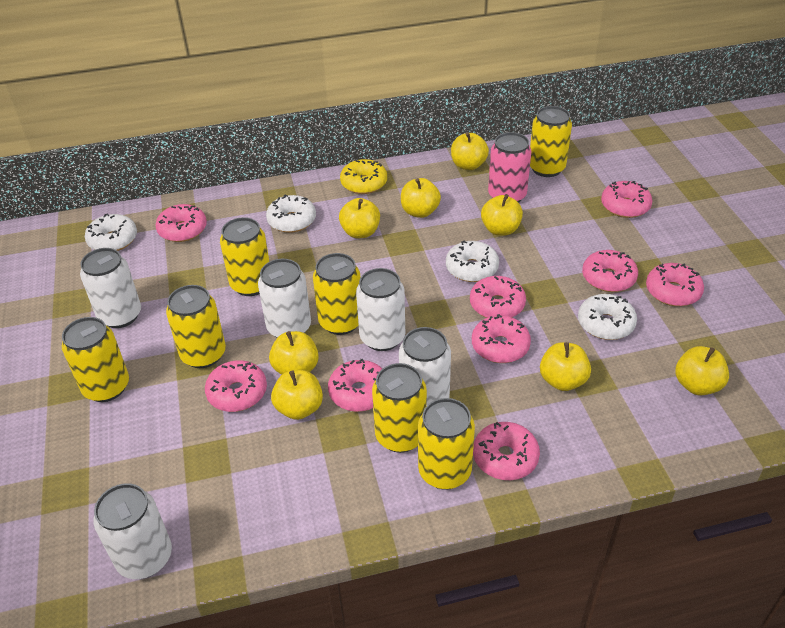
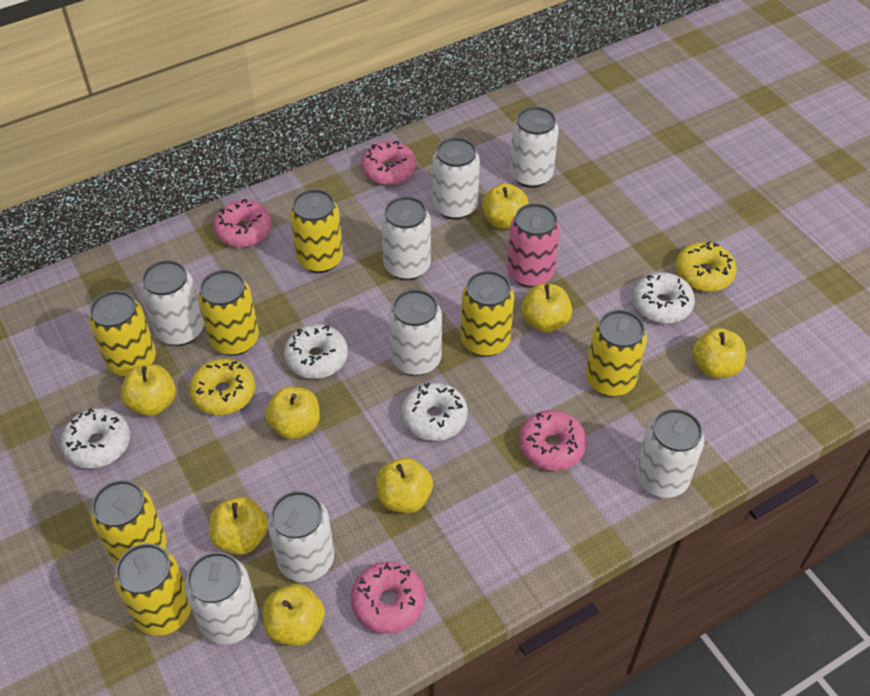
pink donut: 9 -> 4
white can: 5 -> 8
yellow donut: 1 -> 2

